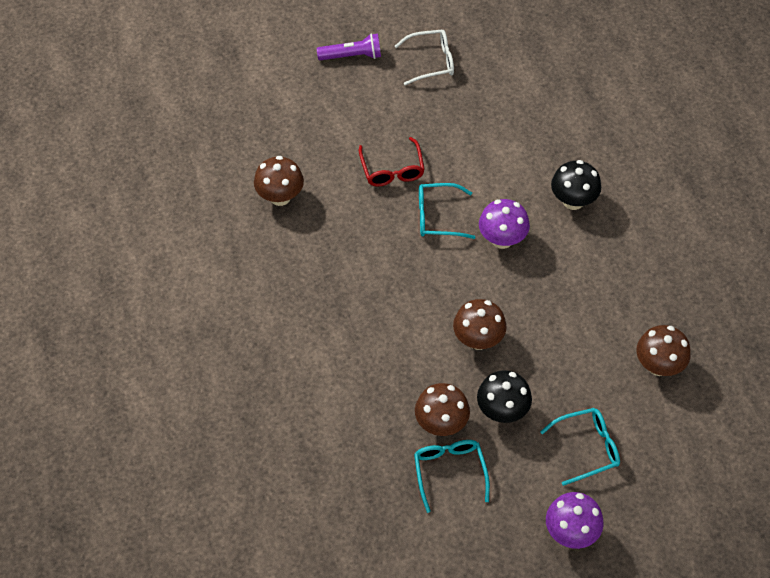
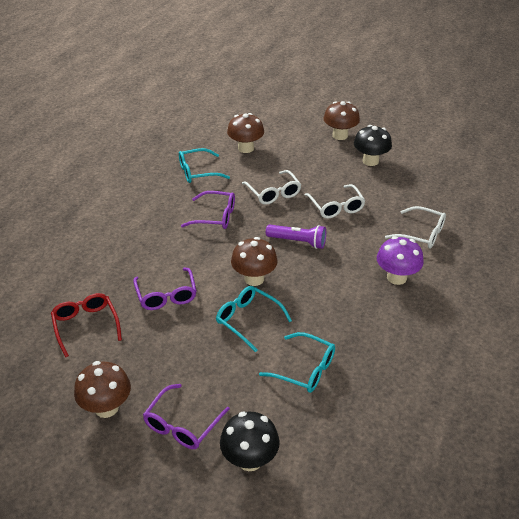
purple glasses: 0 -> 3
purple mushroom: 2 -> 1
white glasses: 1 -> 3

